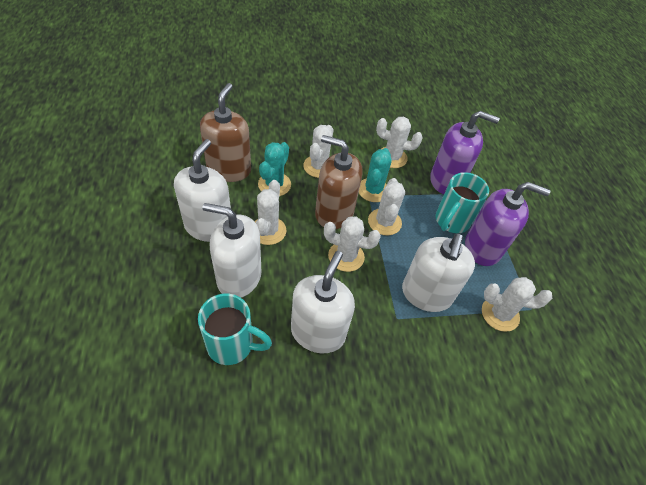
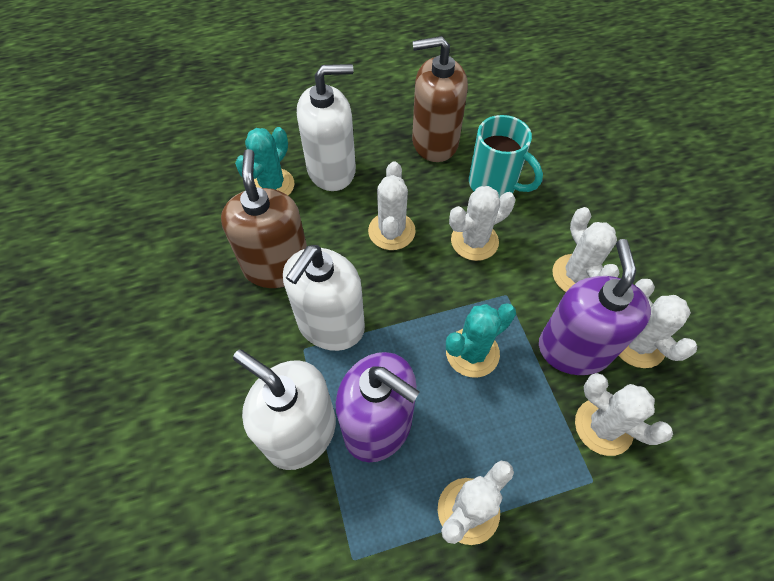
turquoise mug: 2 -> 1
white soap dispenser: 4 -> 3

